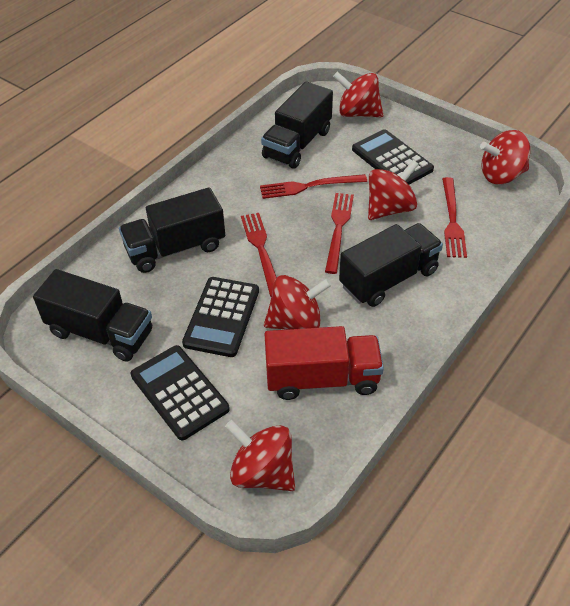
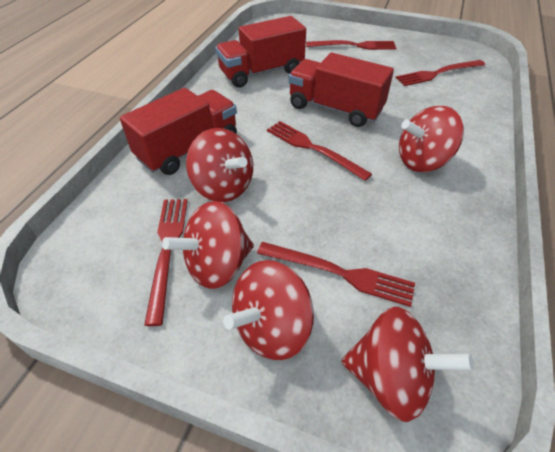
black calculator: 3 -> 0
black truck: 4 -> 0
red fork: 4 -> 5
red truck: 1 -> 3

